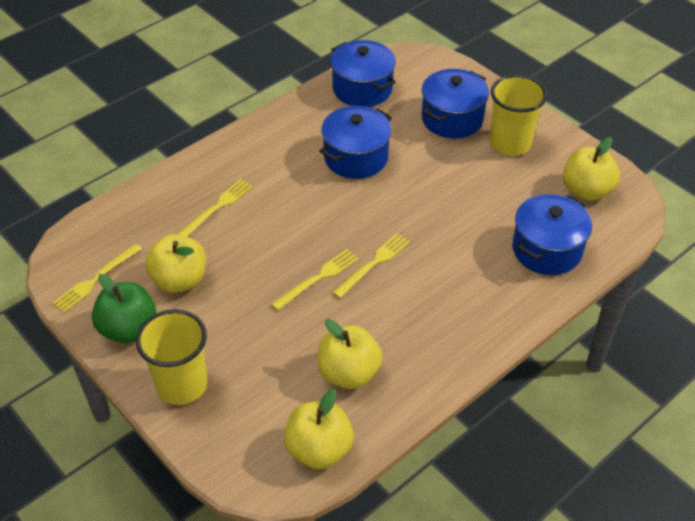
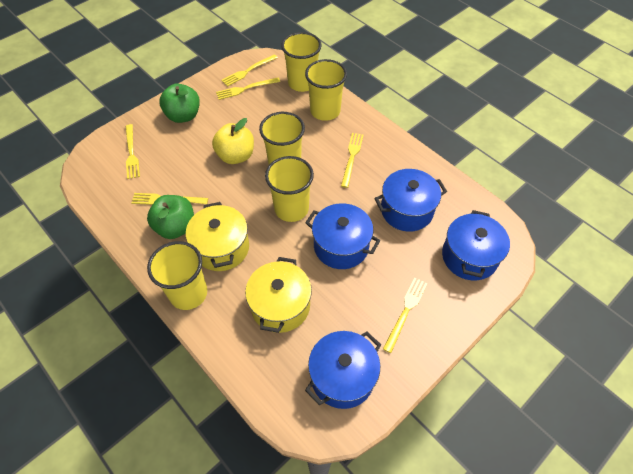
green apple: 1 -> 2
yellow apple: 4 -> 1
yellow cup: 2 -> 5
yellow fork: 4 -> 6
yellow pot: 0 -> 2

